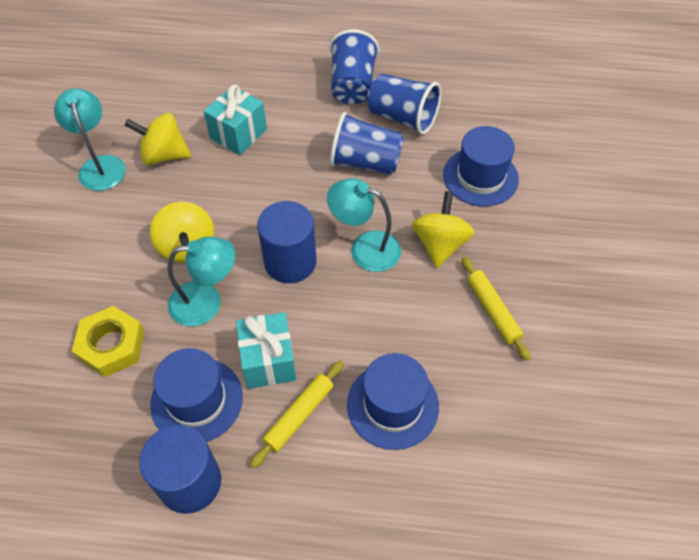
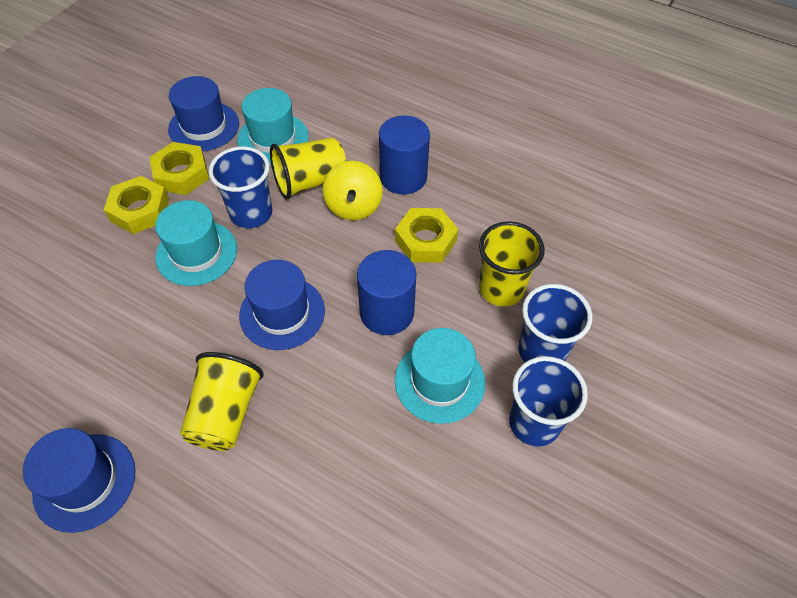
turquoise gift: 2 -> 0
turquoise hat: 0 -> 3
turquoise lamp: 3 -> 0
yellow cup: 0 -> 3
yellow nut: 1 -> 3
yellow rolling pin: 2 -> 0
yellow spinning top: 3 -> 1

